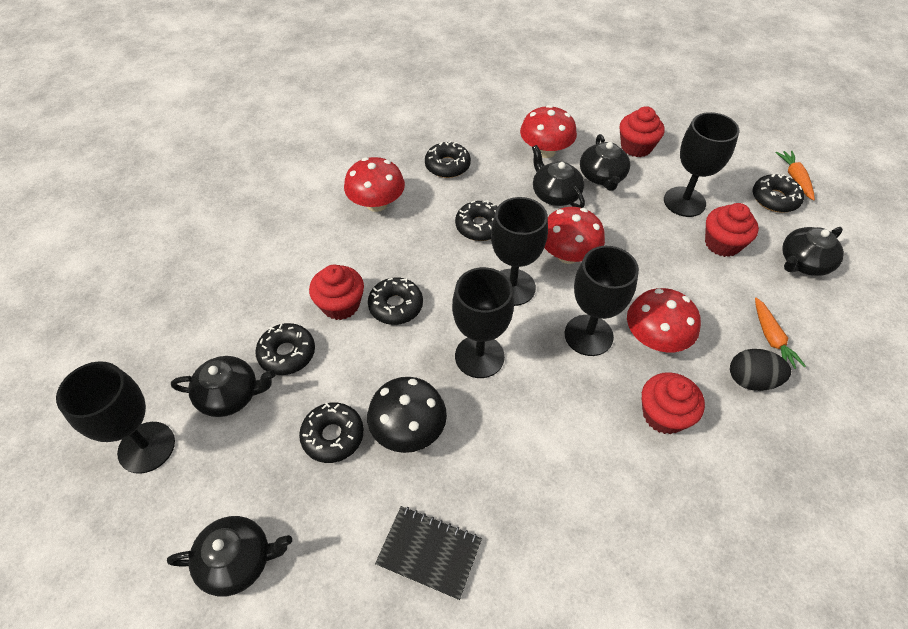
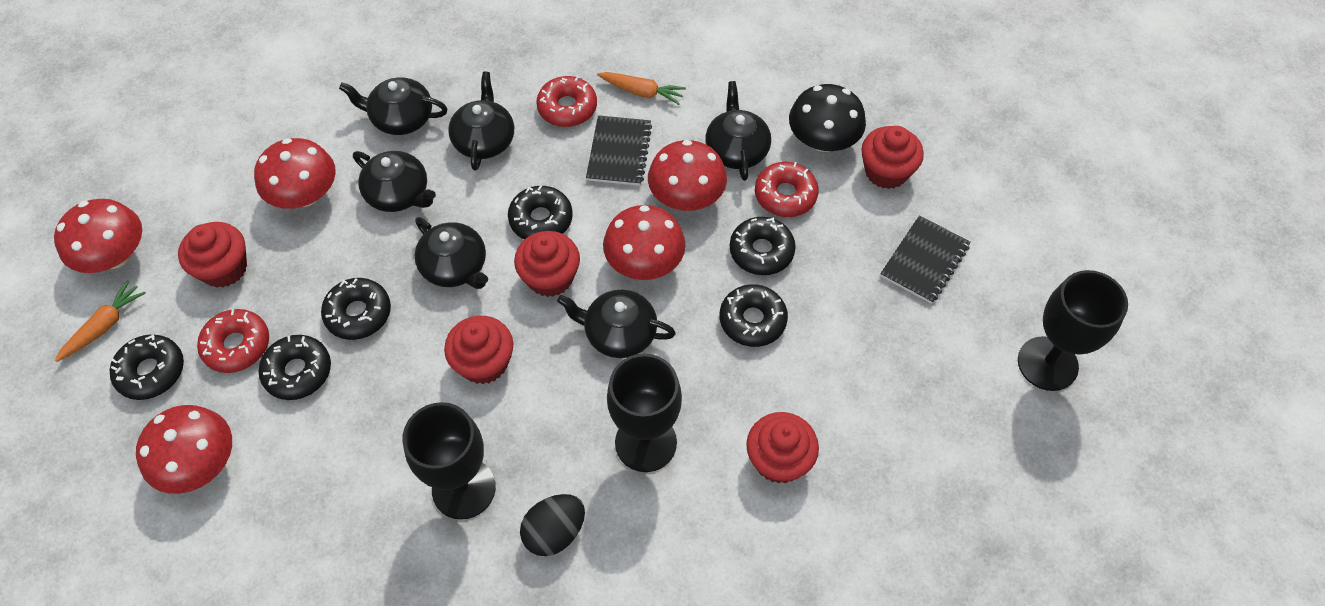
black goblet: 5 -> 3
black notebook: 1 -> 2
black teapot: 5 -> 6
red cupcake: 4 -> 5
red donut: 0 -> 3
red mushroom: 4 -> 5

